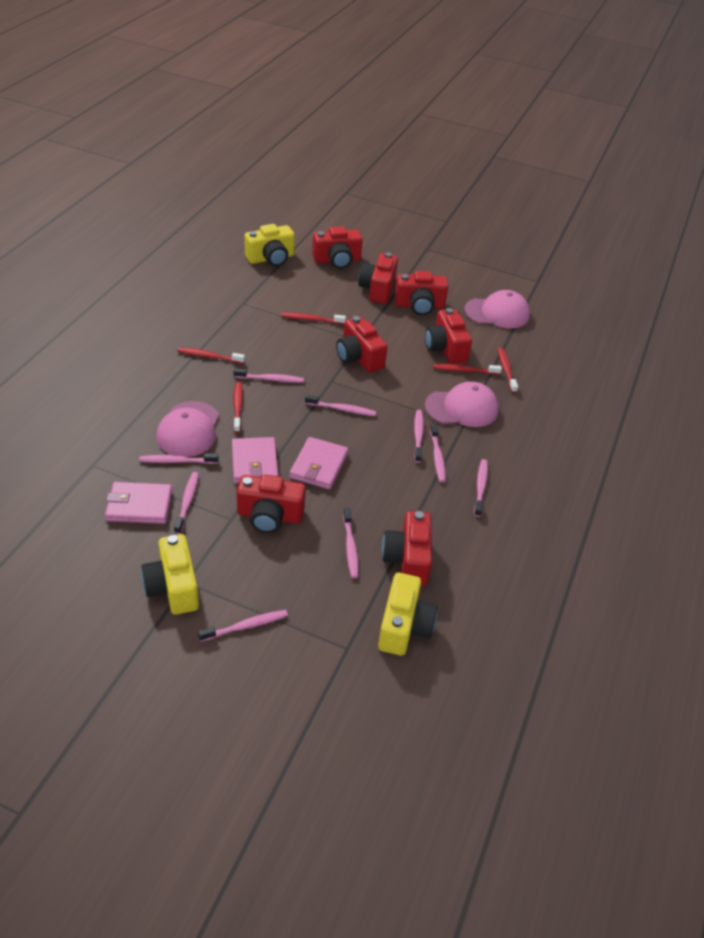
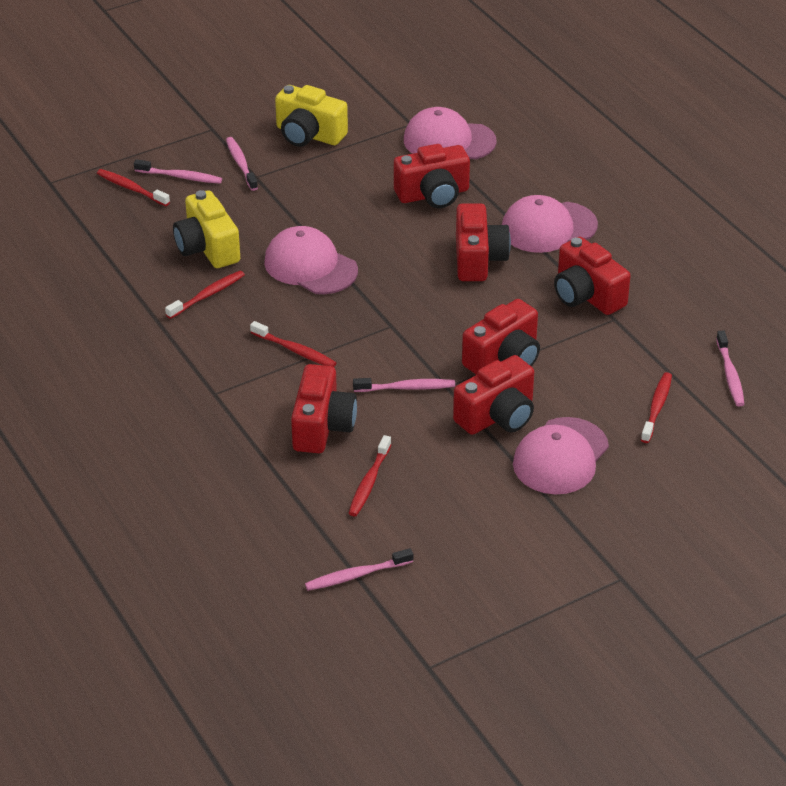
pink cap: 3 -> 4
pink toothbrush: 9 -> 5
pink wallet: 3 -> 0
red camera: 7 -> 6
yellow camera: 3 -> 2

